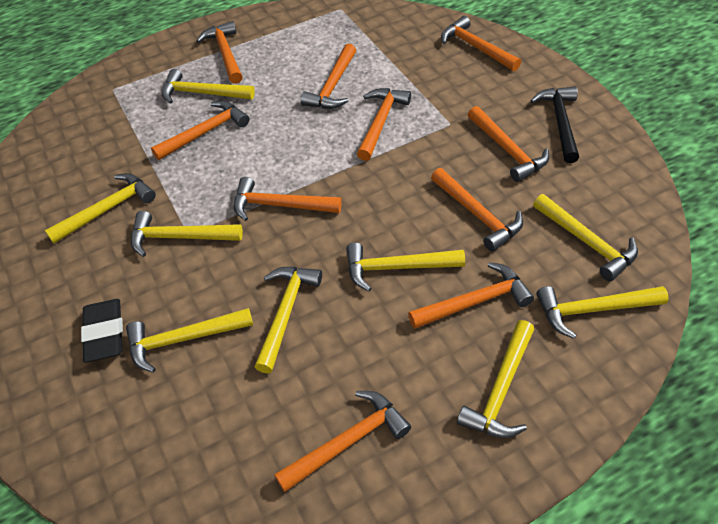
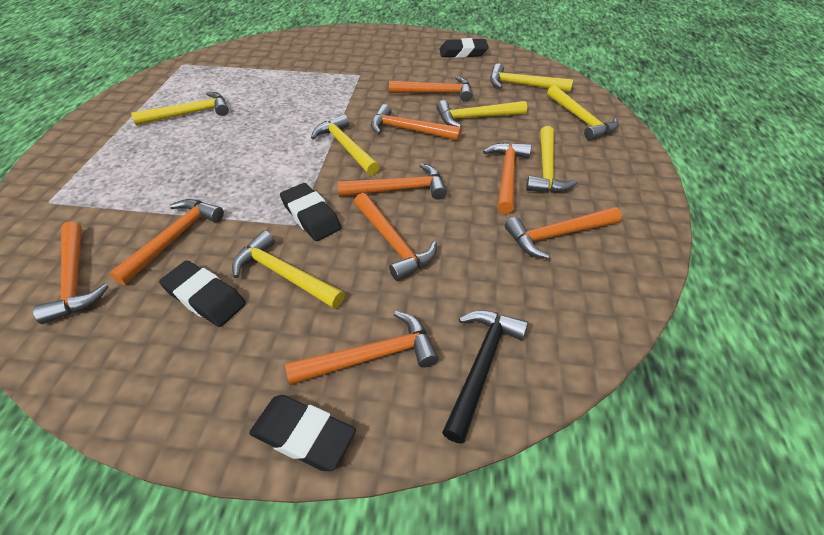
black eraser: 1 -> 4
orange hammer: 10 -> 9
yellow hammer: 9 -> 7

